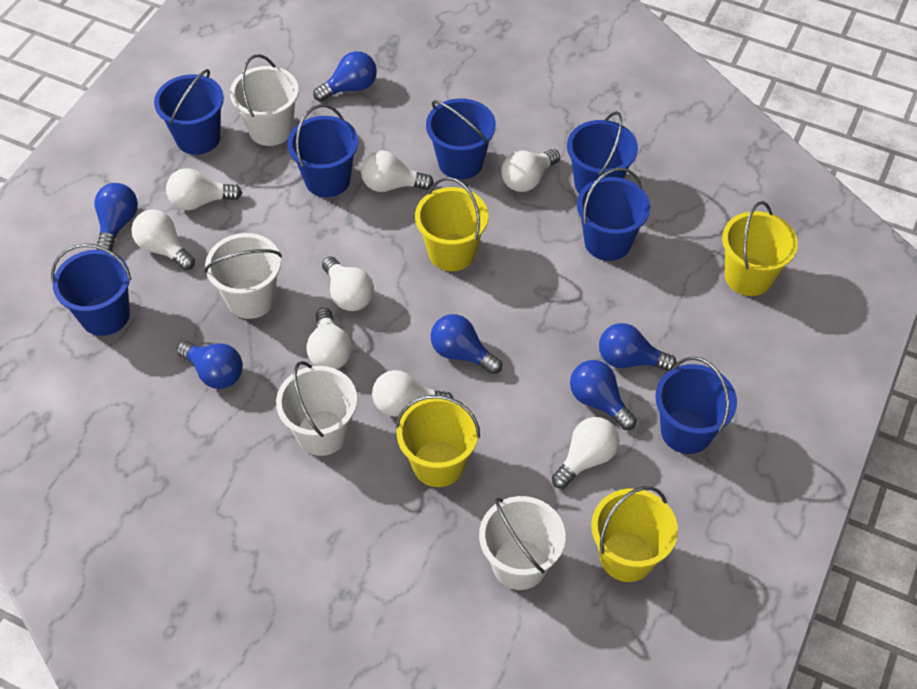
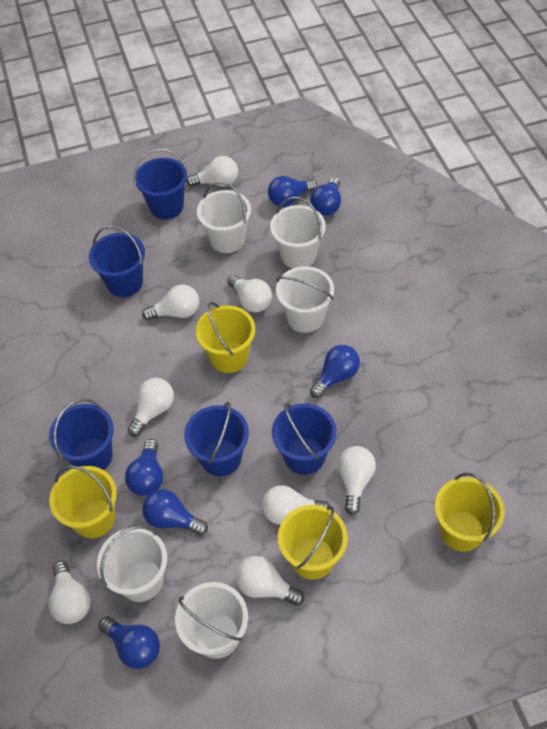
blue bucket: 7 -> 5
white bucket: 4 -> 5

